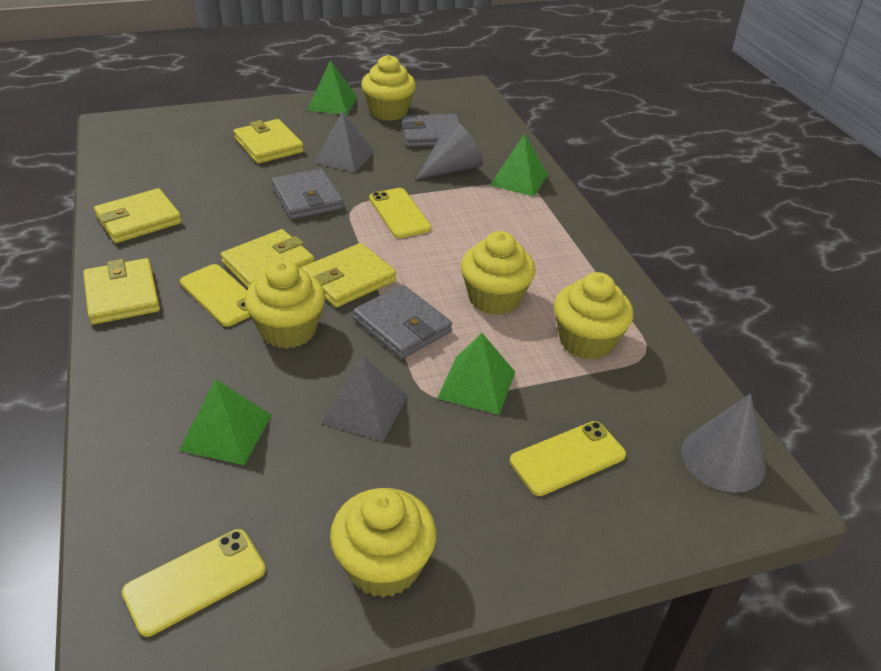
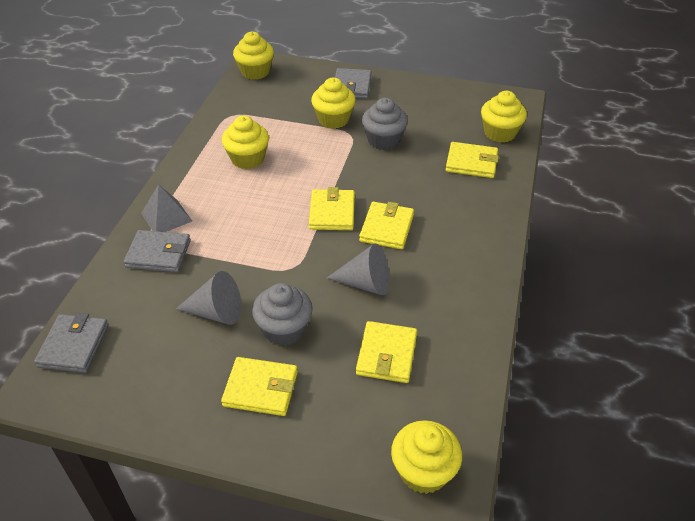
green pyramid: 4 -> 0
grey cupcake: 0 -> 2
grey pyramid: 2 -> 1
yellow phone: 4 -> 0

